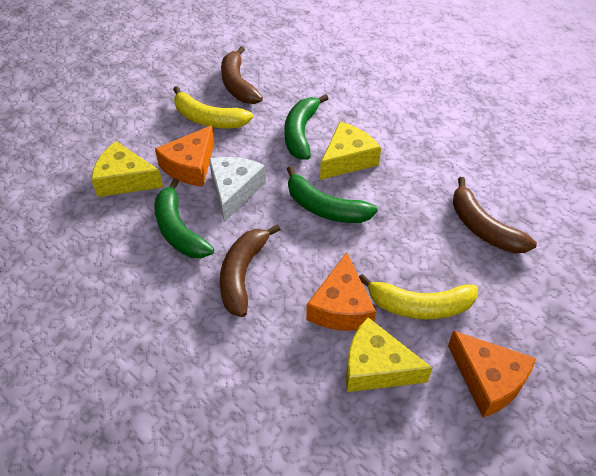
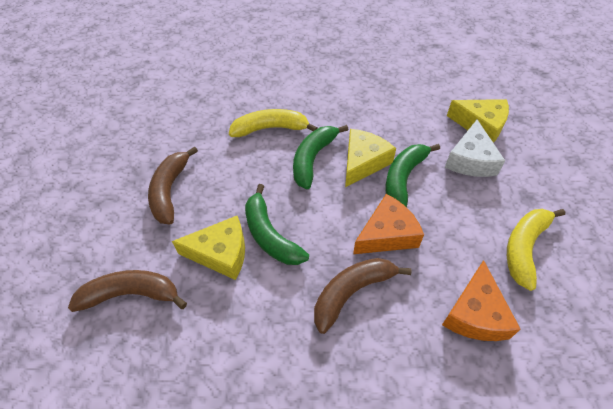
orange cheese: 3 -> 2

